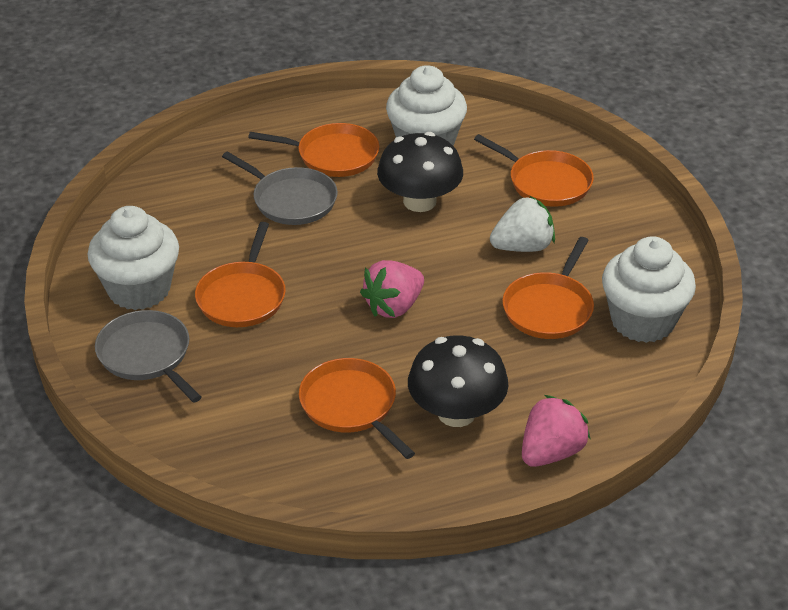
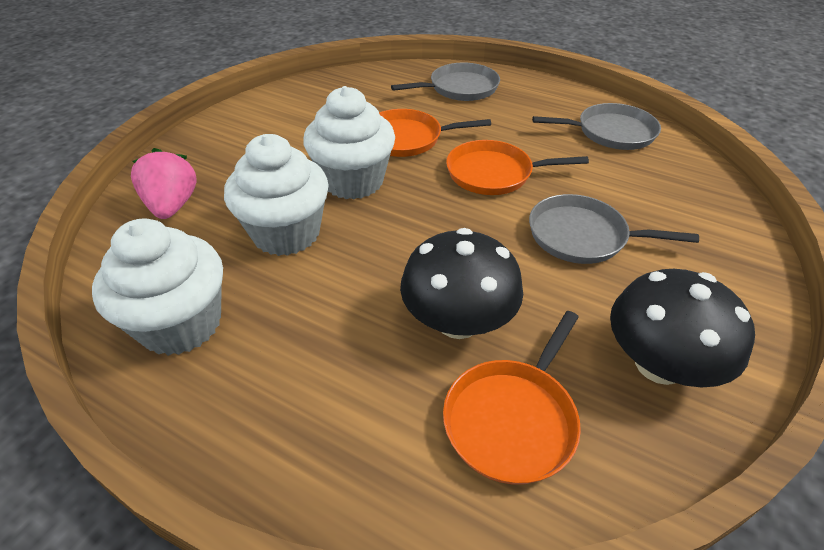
grey pan: 2 -> 3
orange pan: 5 -> 3
pink strawberry: 2 -> 1
white strawberry: 1 -> 0

